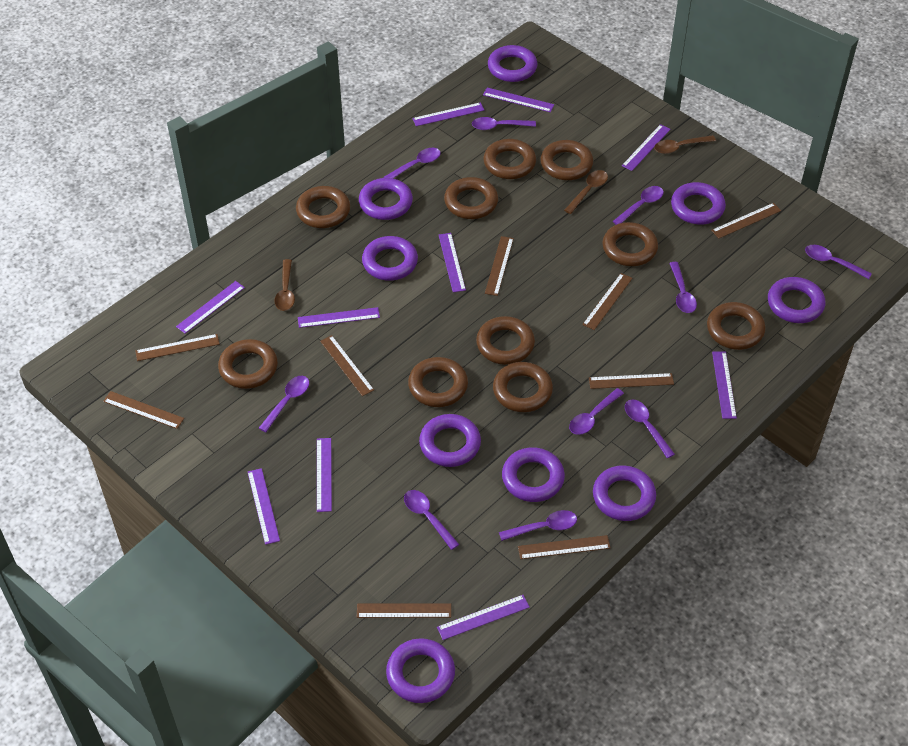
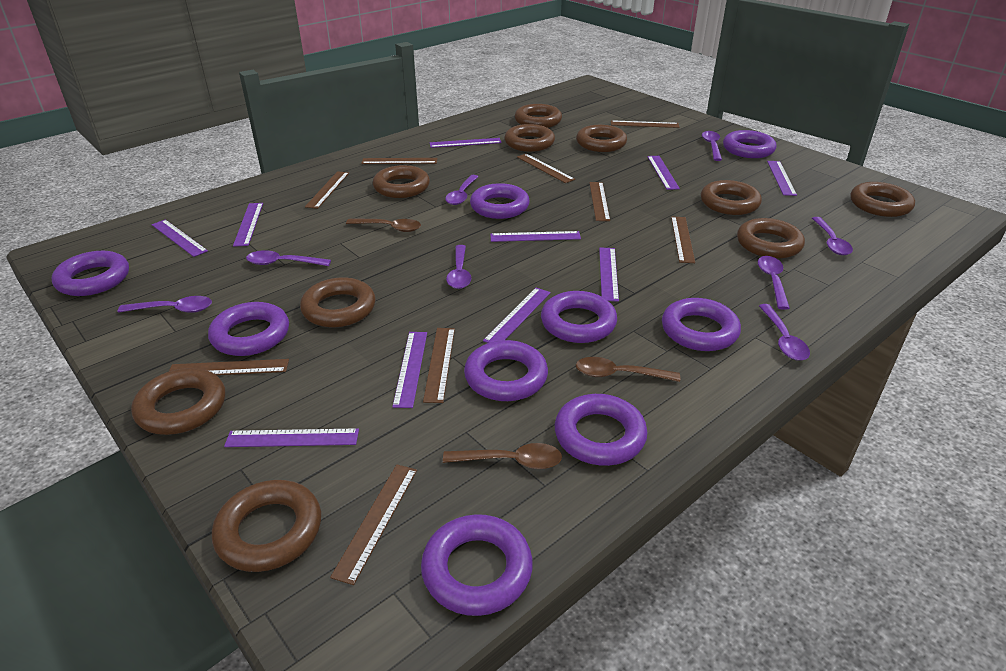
purple spoon: 10 -> 8

